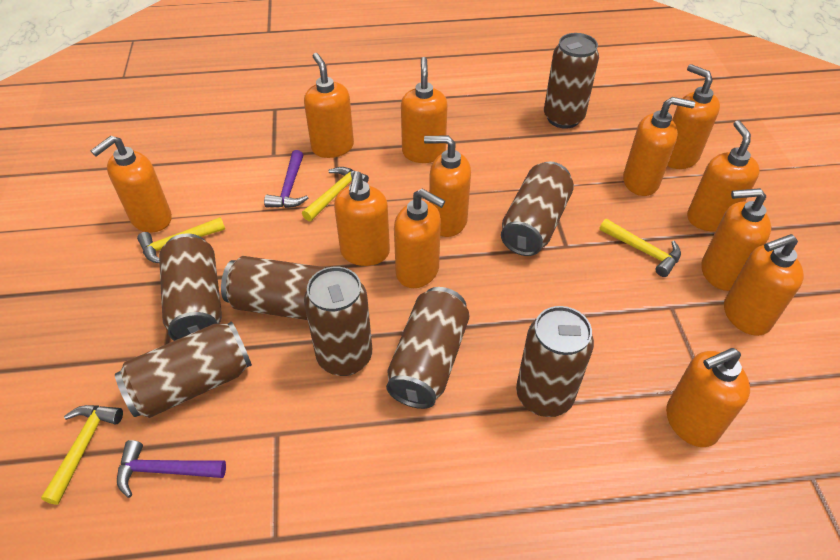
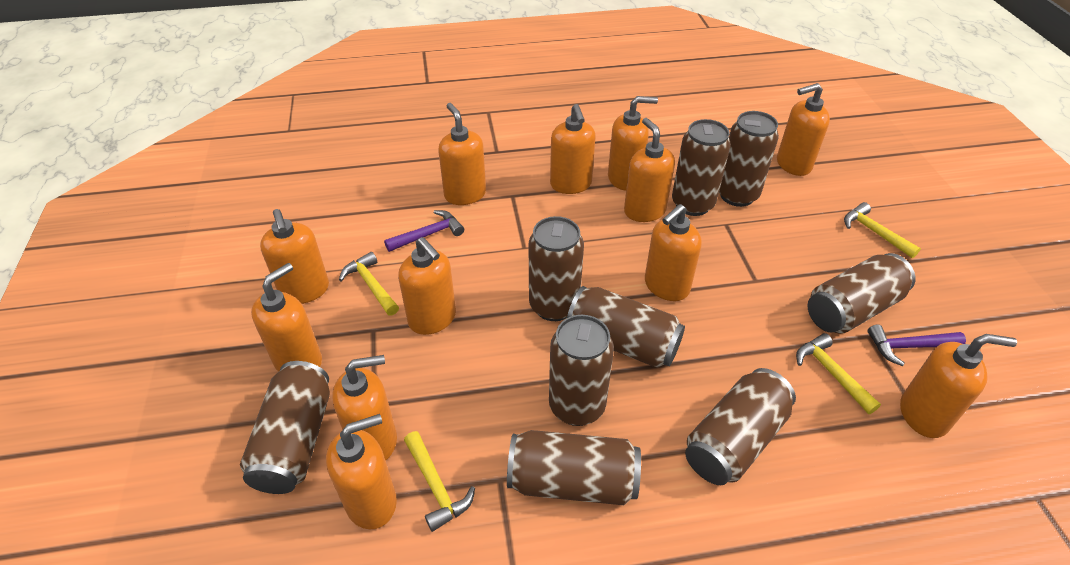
brown can: 8 -> 9

